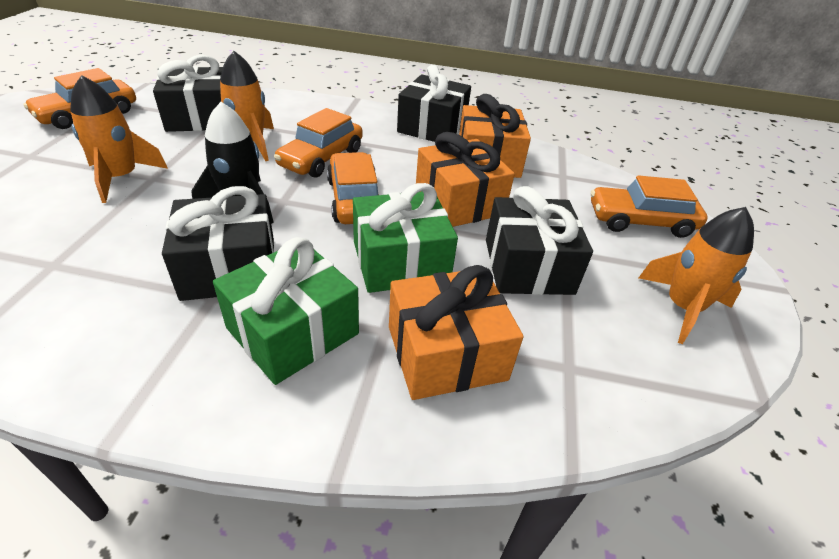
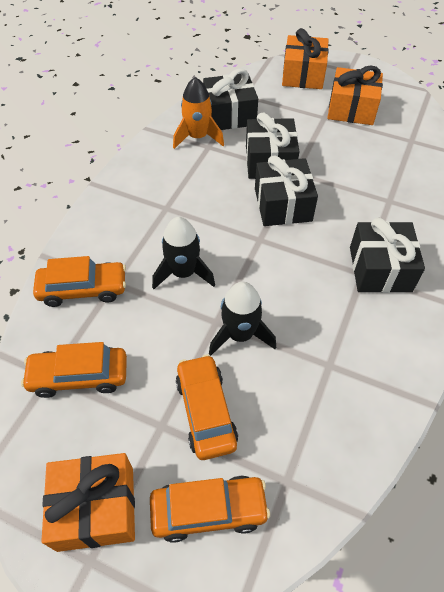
black rocket: 1 -> 2
green gift: 2 -> 0
orange rocket: 3 -> 1

